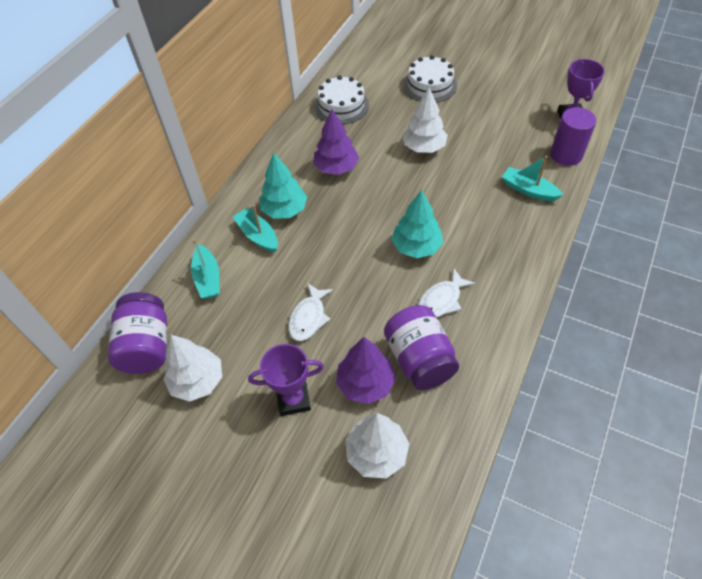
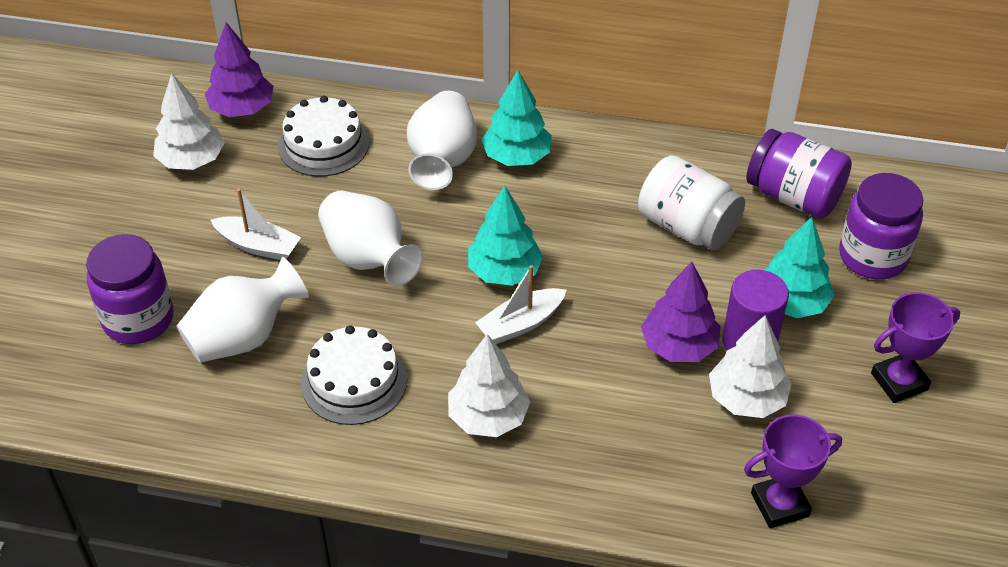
purple jar: 2 -> 3
turquoise boat: 3 -> 0
turquoise tree: 2 -> 3
white boat: 0 -> 2
white fish: 2 -> 0
white jar: 0 -> 1
white vase: 0 -> 3

